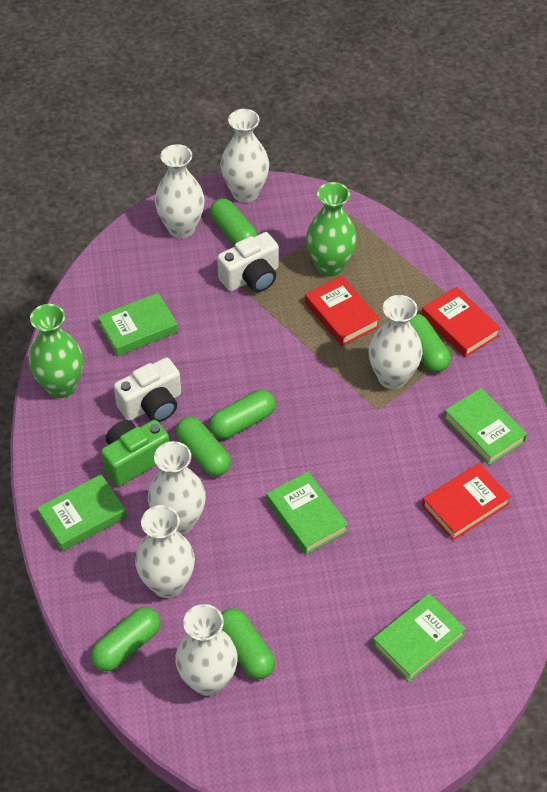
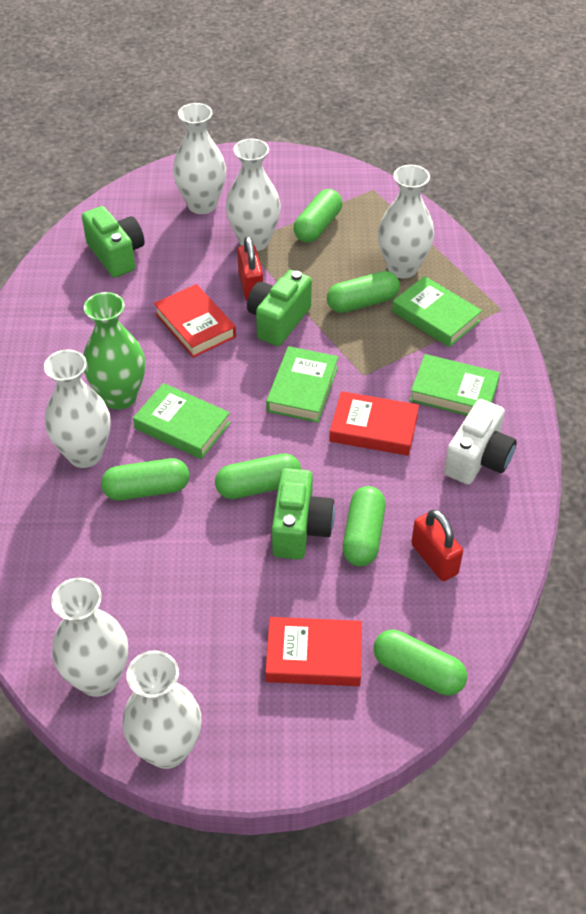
green book: 5 -> 4
green camera: 1 -> 3
green vase: 2 -> 1
red padlock: 0 -> 2
white camera: 2 -> 1

